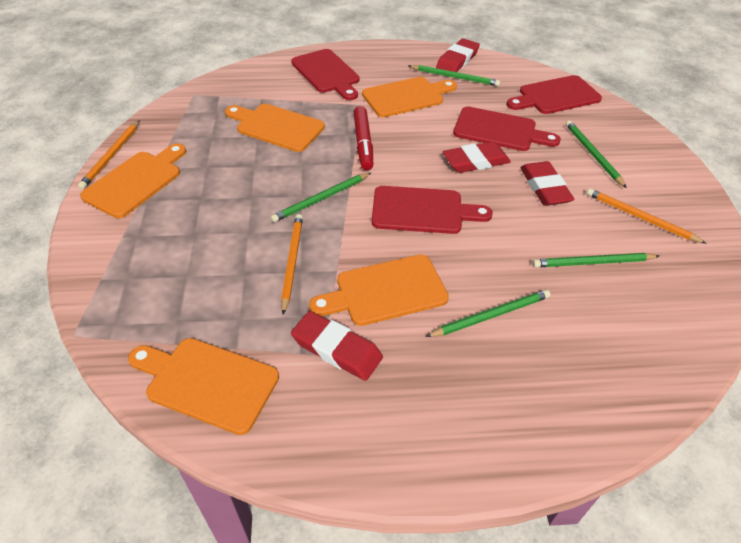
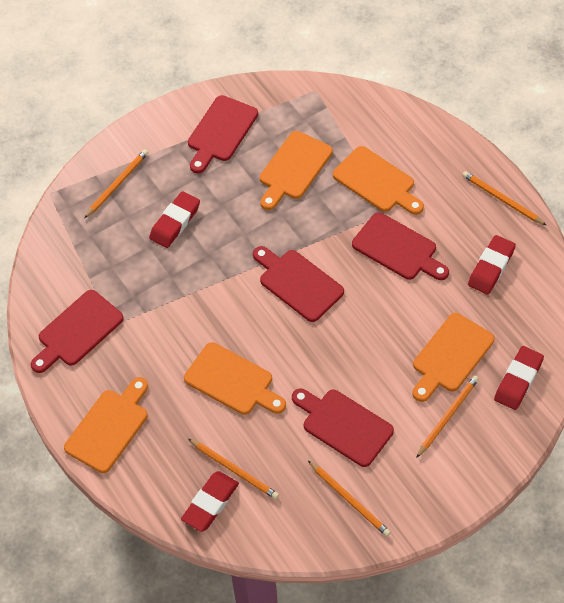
green pencil: 5 -> 0
orange pencil: 3 -> 5
red cutting board: 4 -> 5
red marker: 1 -> 0

